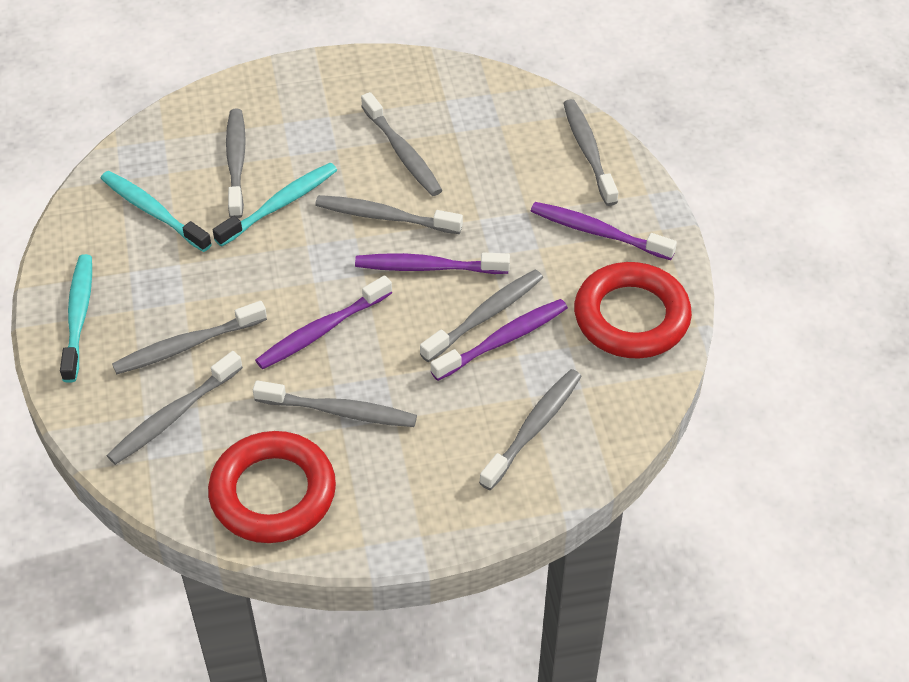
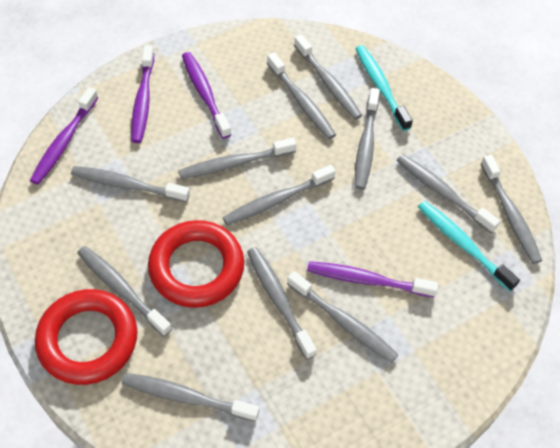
grey toothbrush: 9 -> 12
turquoise toothbrush: 3 -> 2

